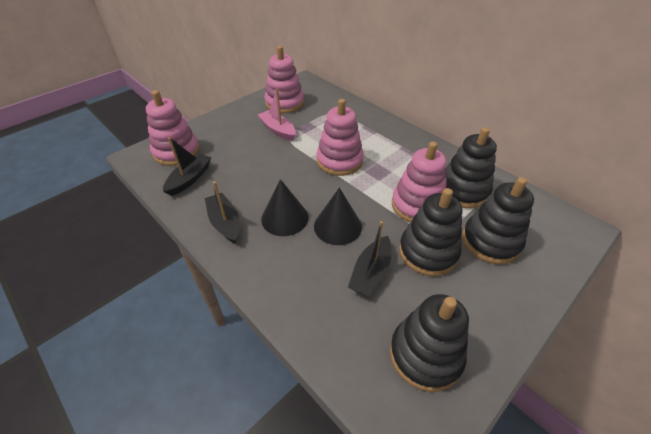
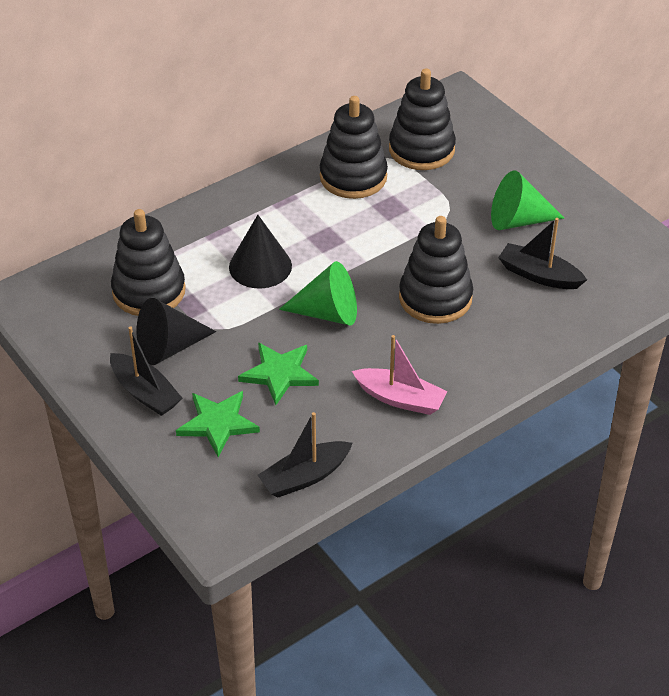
green cone: 0 -> 2
green star: 0 -> 2
pink stacking toy: 4 -> 0

